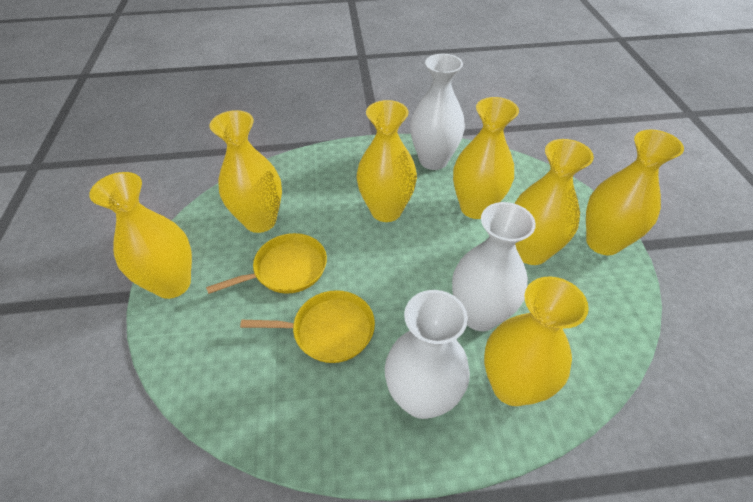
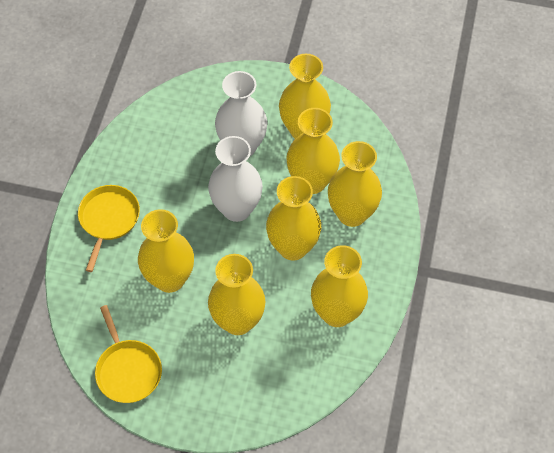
white vase: 3 -> 2

